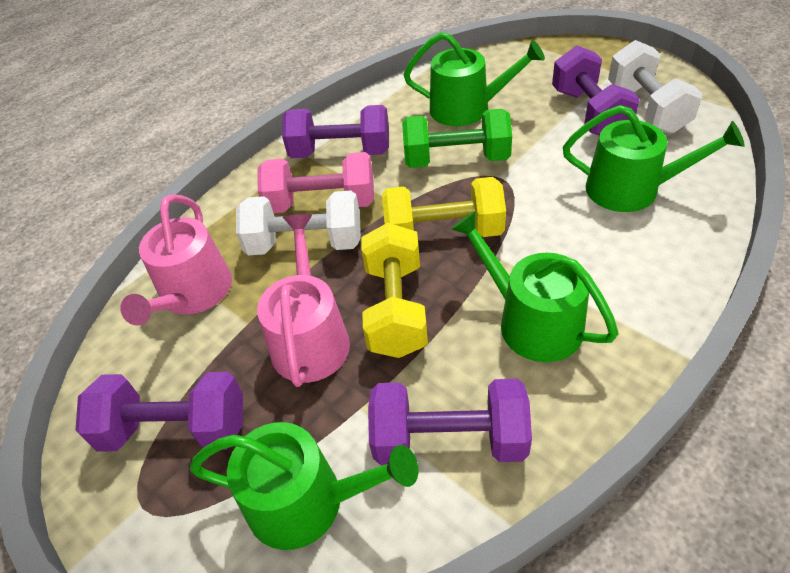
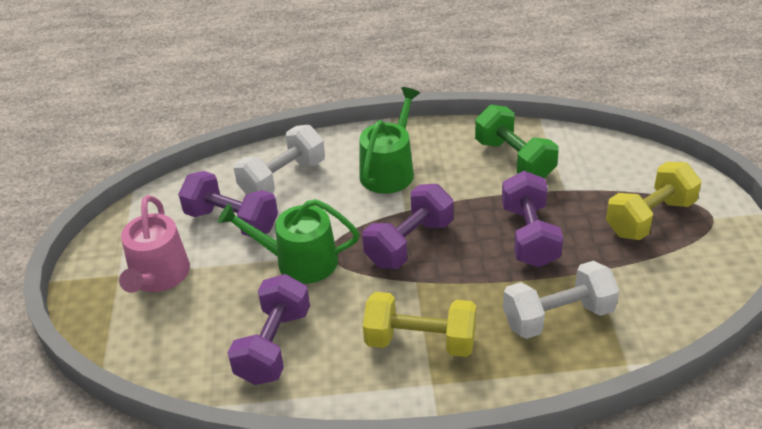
green watering can: 4 -> 2
pink dumbbell: 1 -> 0
pink watering can: 2 -> 1

